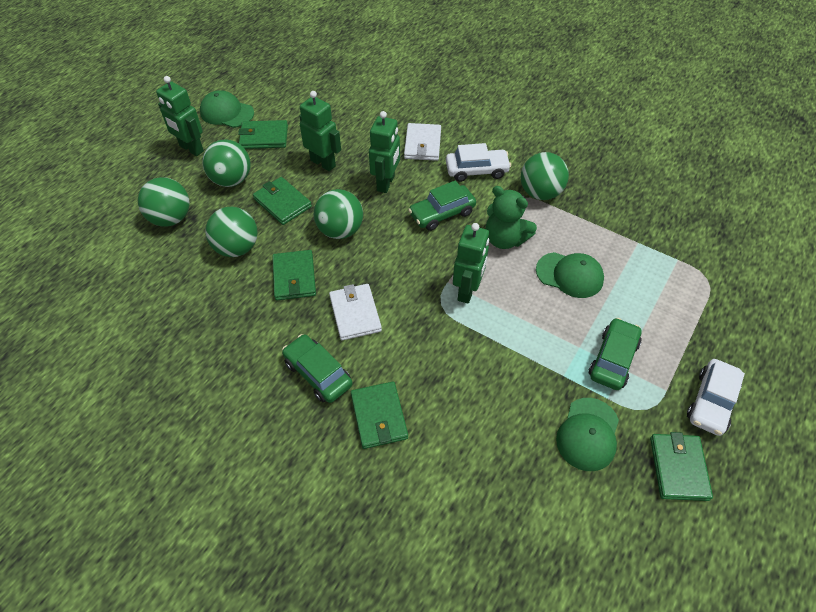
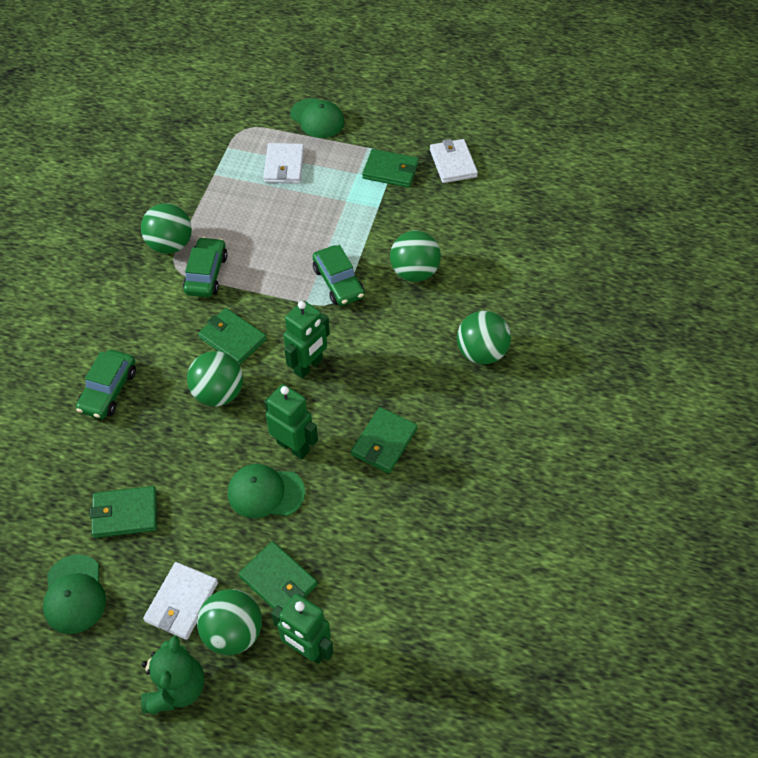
green robot: 4 -> 3
white car: 2 -> 0
white wallet: 2 -> 3

